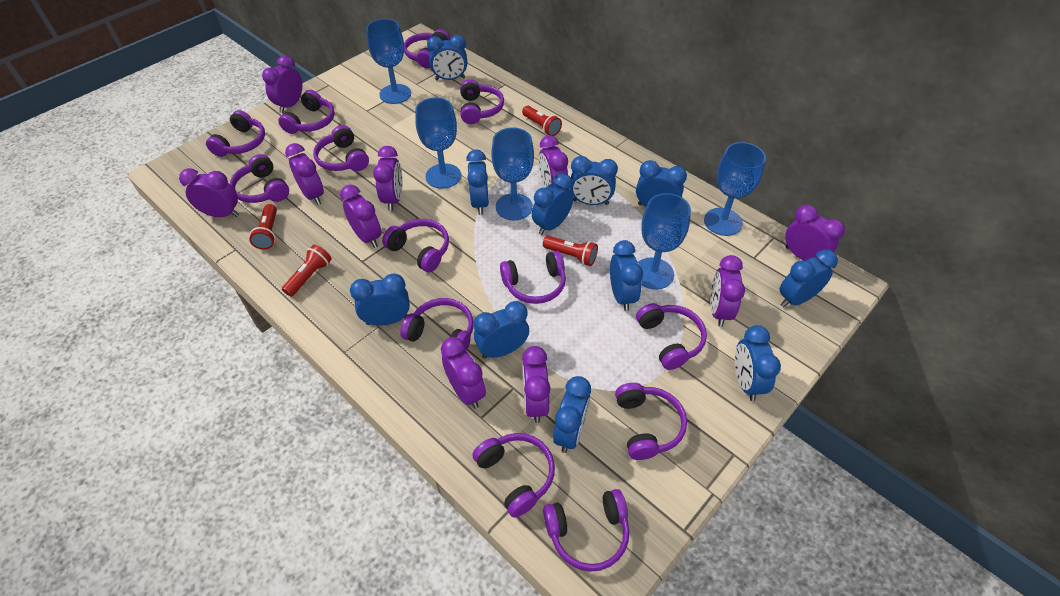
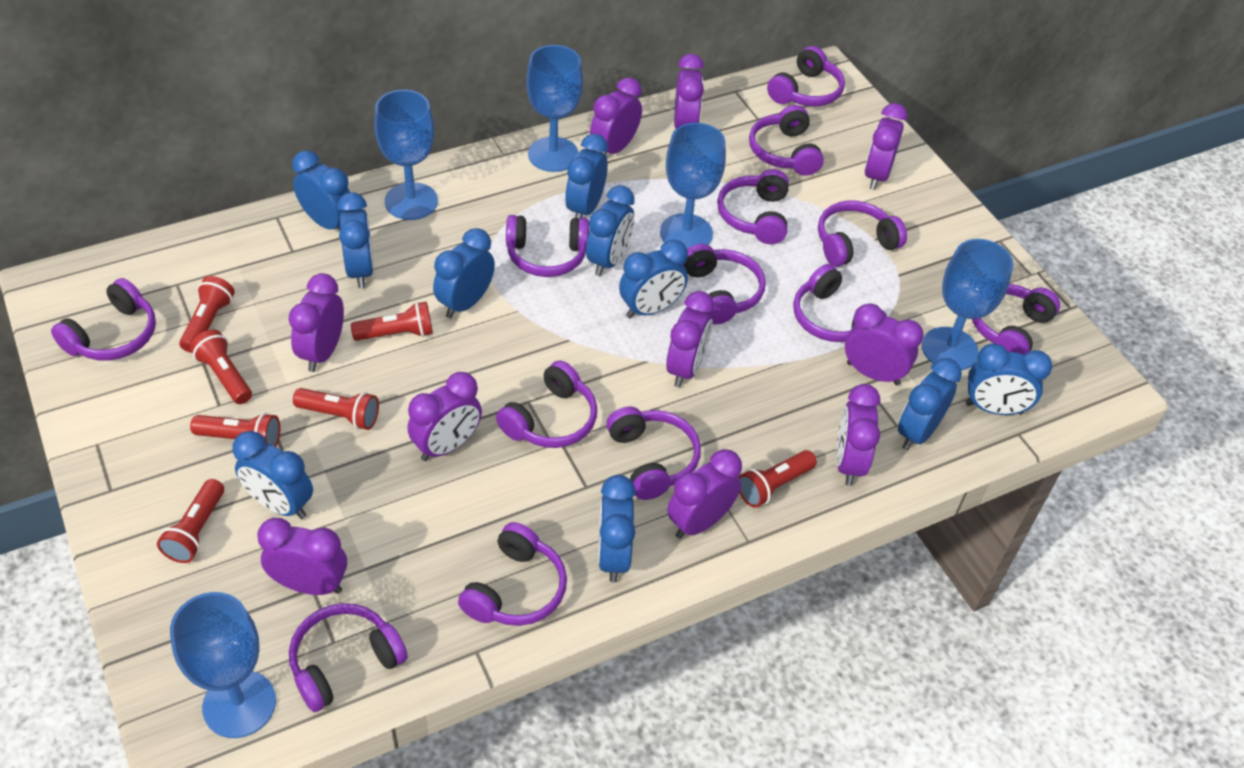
blue clock: 11 -> 10
red flashlight: 4 -> 7

